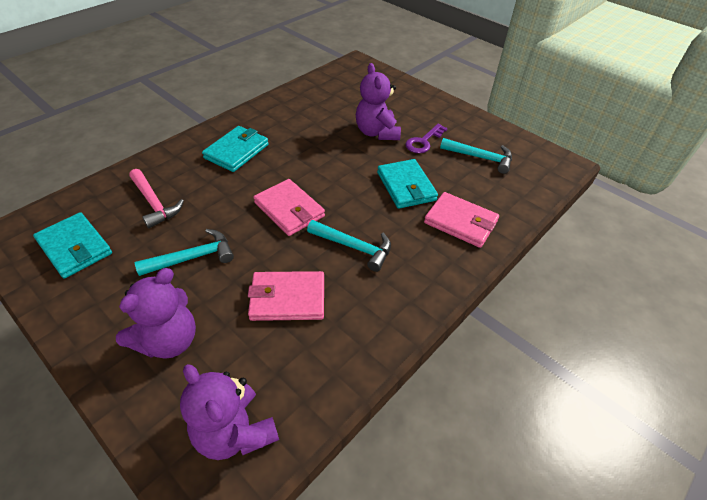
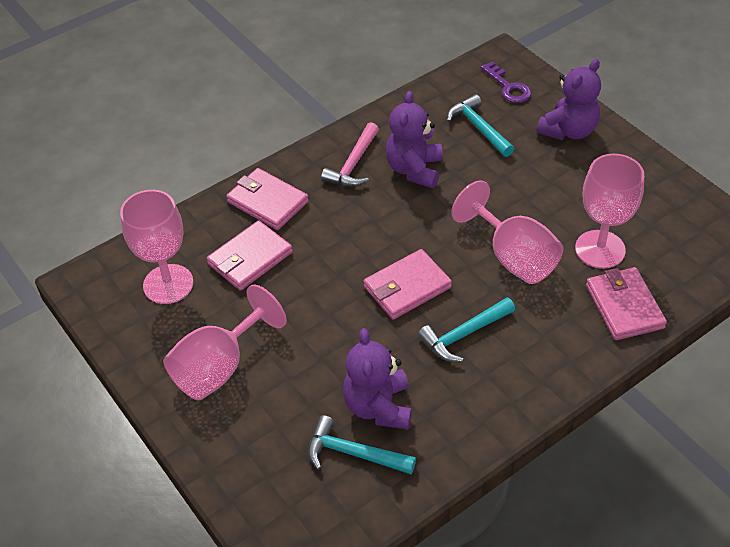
pink goblet: 0 -> 4
pink wallet: 3 -> 4
turquoise wallet: 3 -> 0

